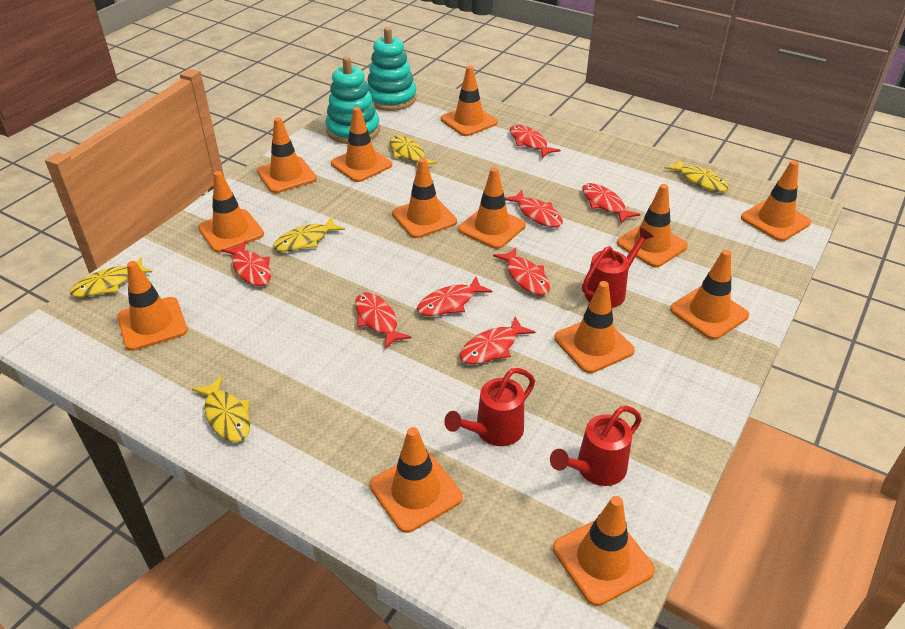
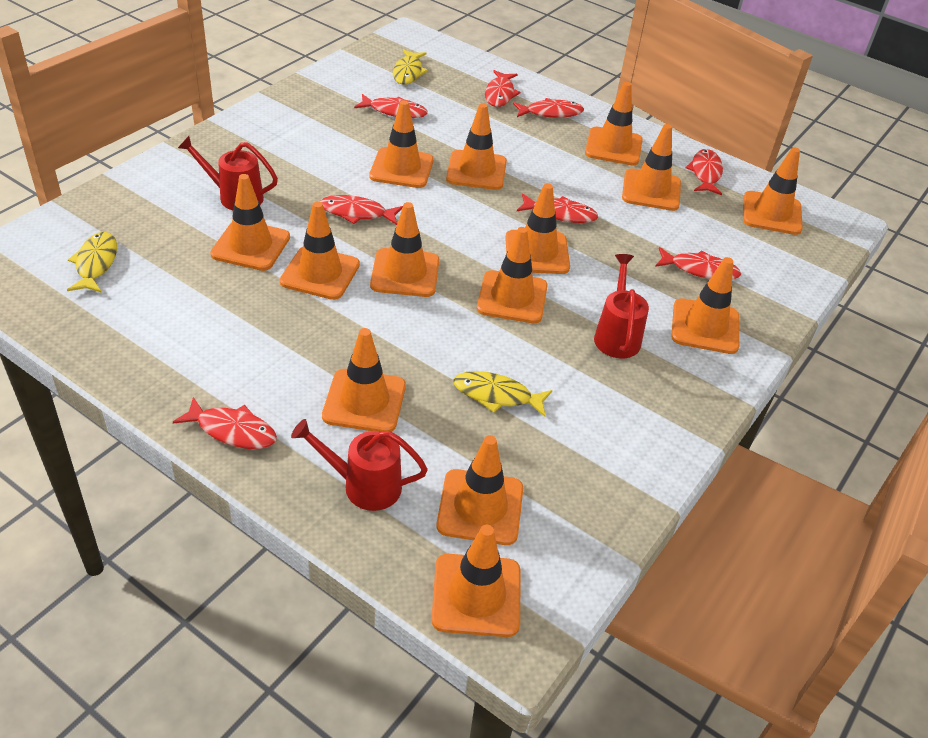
orange traffic cone: 13 -> 14
turquoise stacking toy: 2 -> 0
yellow fish: 5 -> 3

